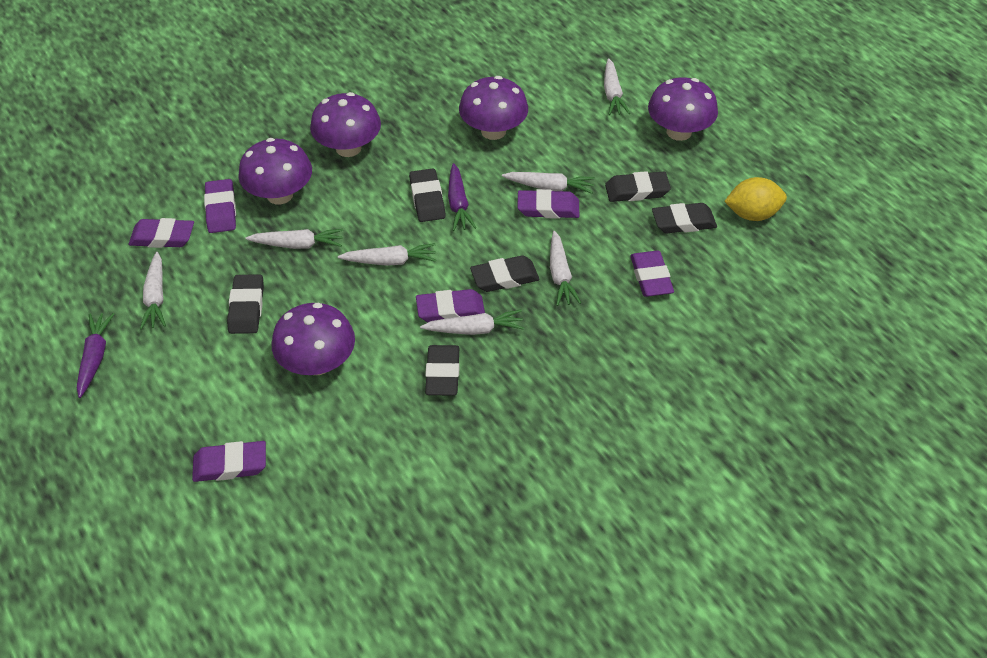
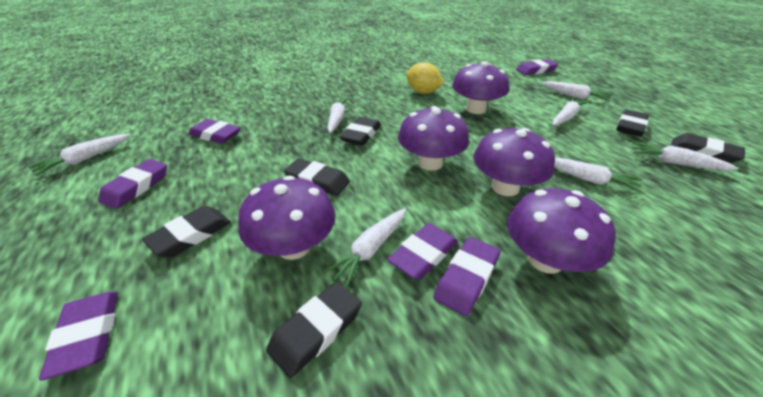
purple carrot: 2 -> 0

